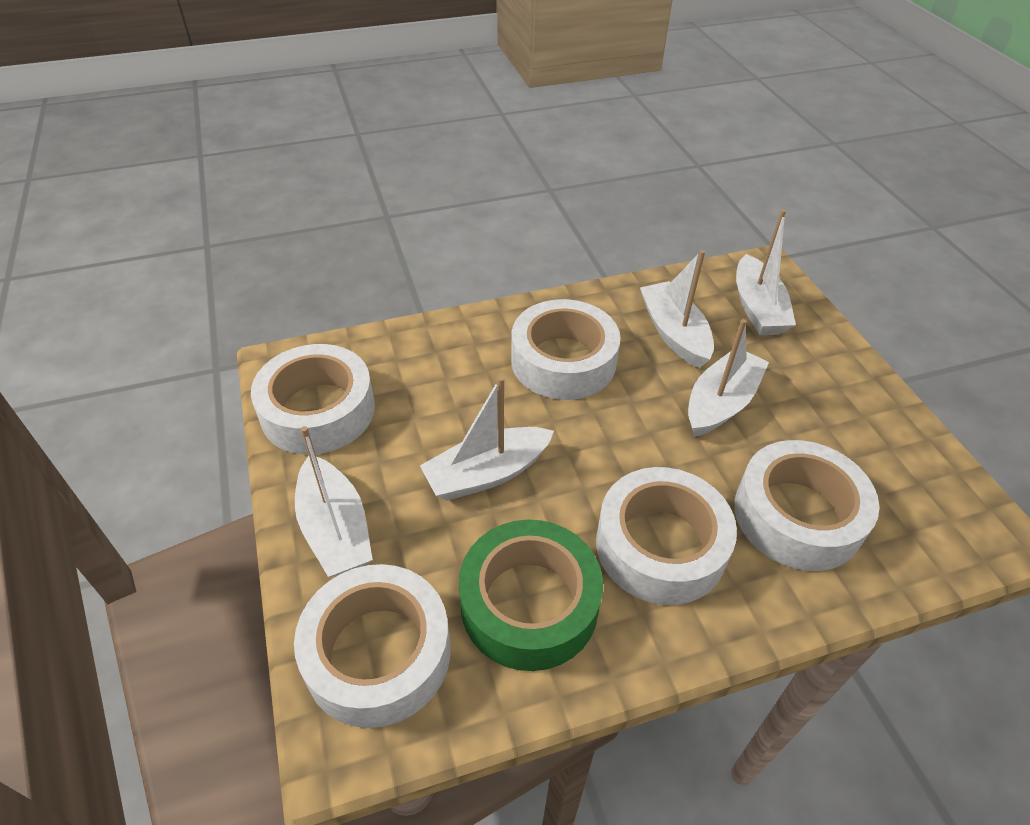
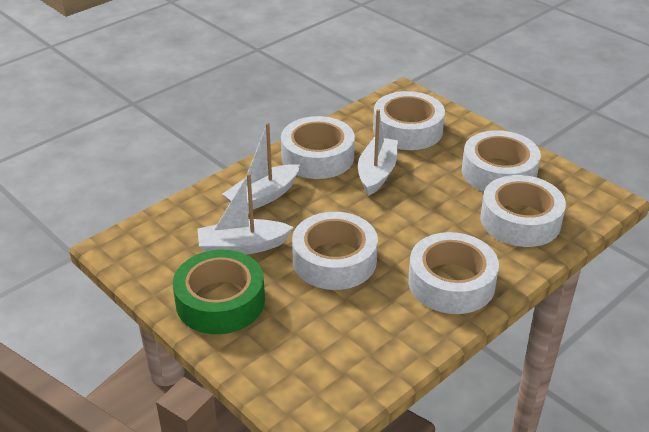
white boat: 5 -> 3
white tape: 5 -> 6

